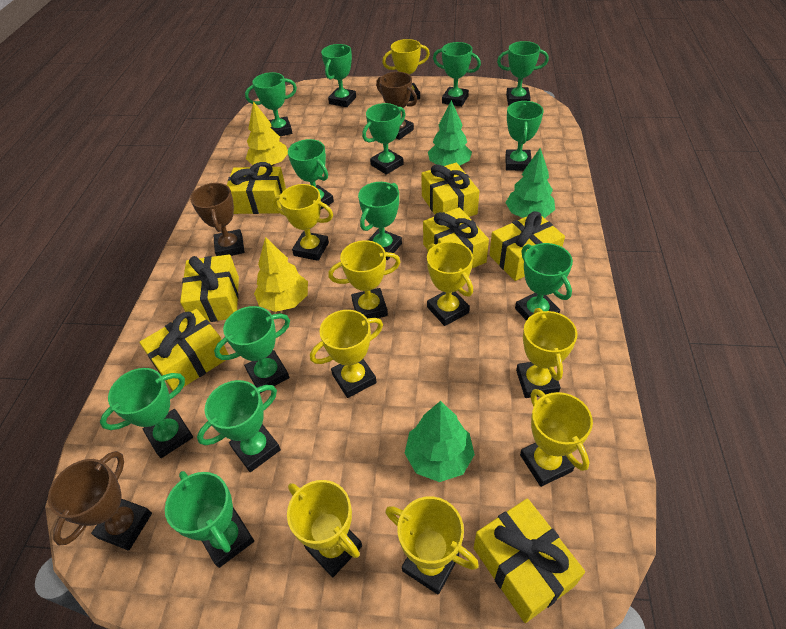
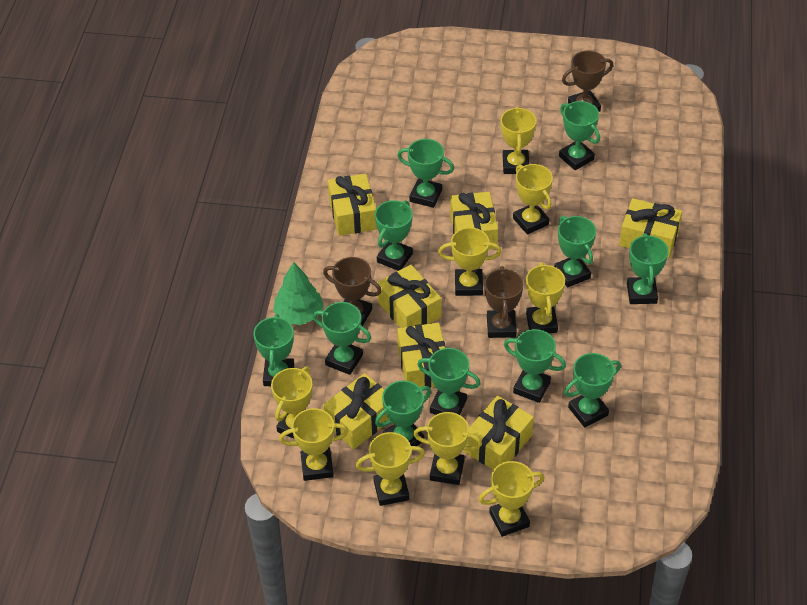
green tree: 3 -> 1
green trophy: 13 -> 11
yellow tree: 2 -> 0

